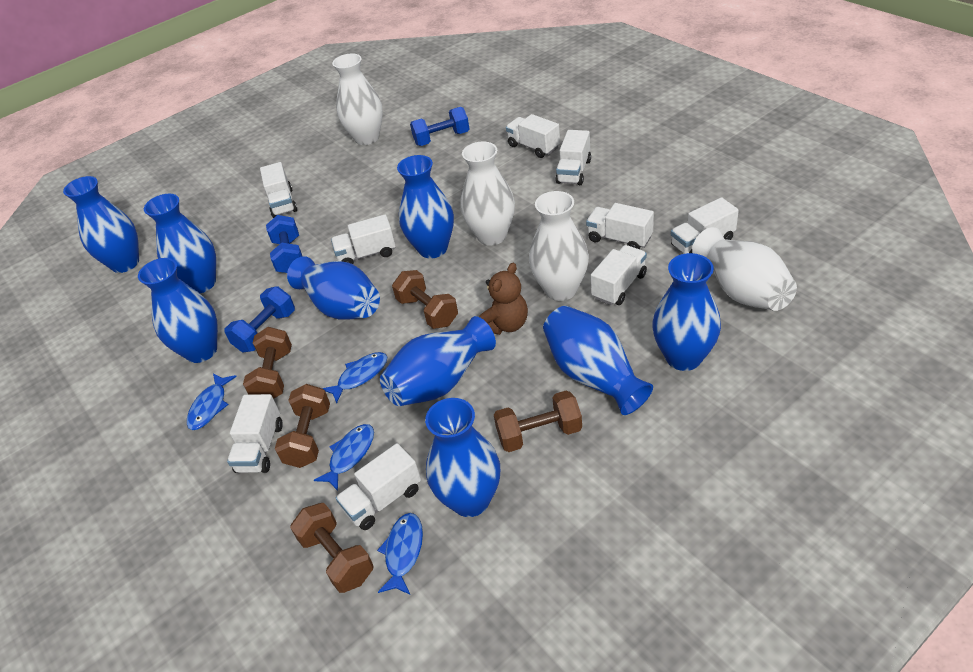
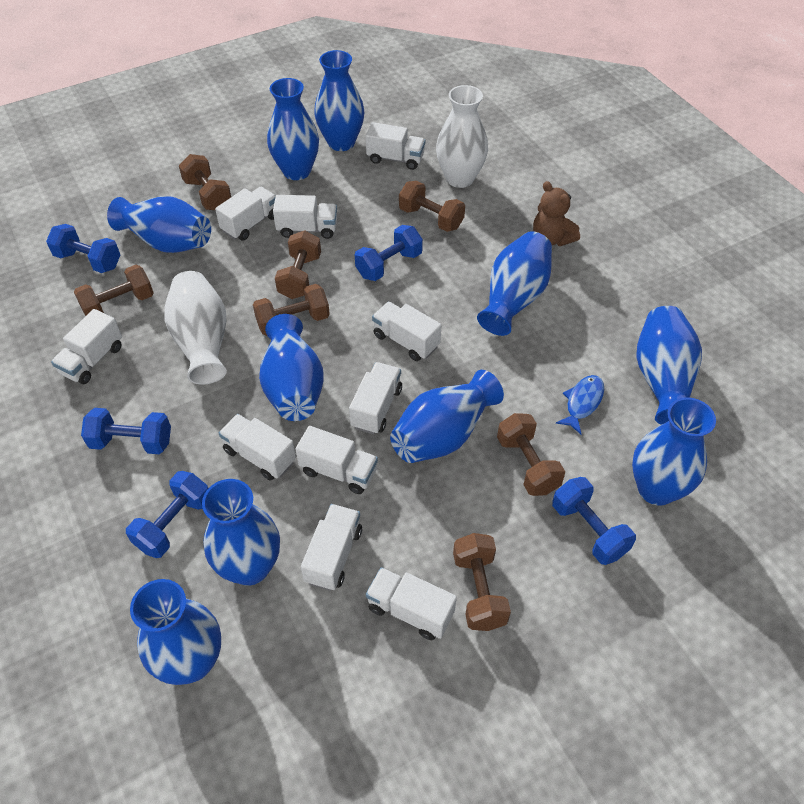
blue dumbbell: 3 -> 5
blue fish: 4 -> 1
blue vase: 9 -> 10
brown dumbbell: 5 -> 7
white truck: 9 -> 10
white vase: 4 -> 2

